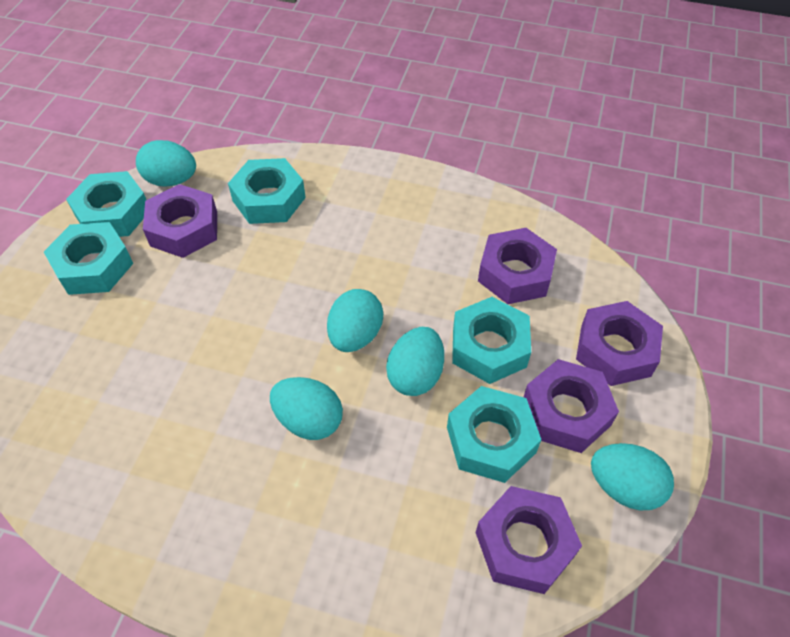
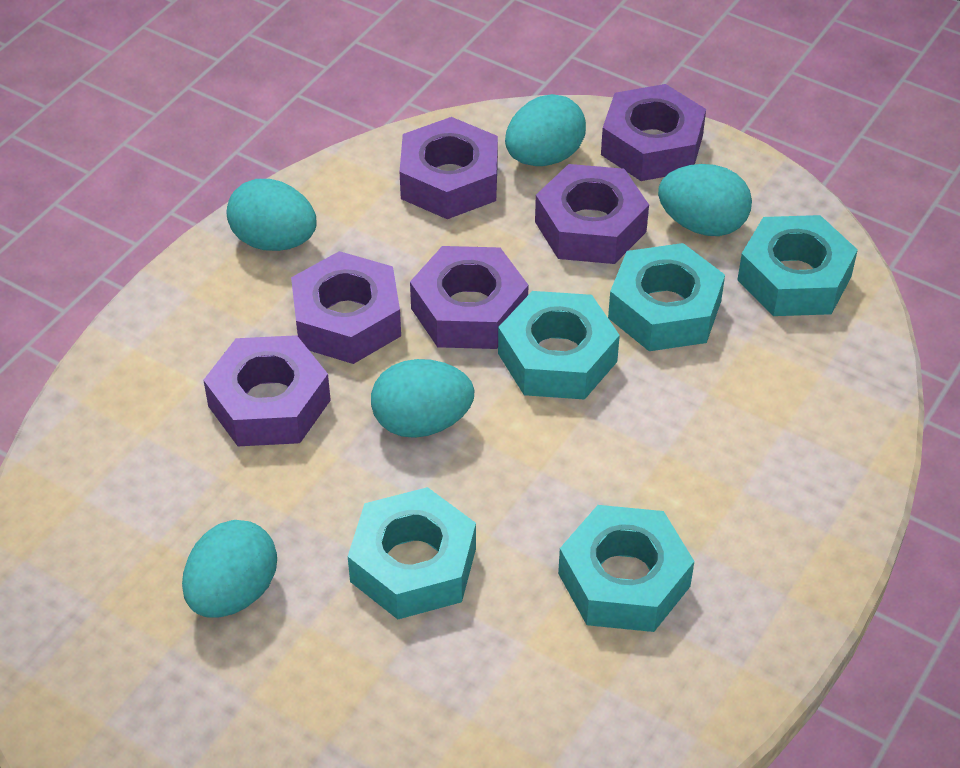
purple nut: 5 -> 6

